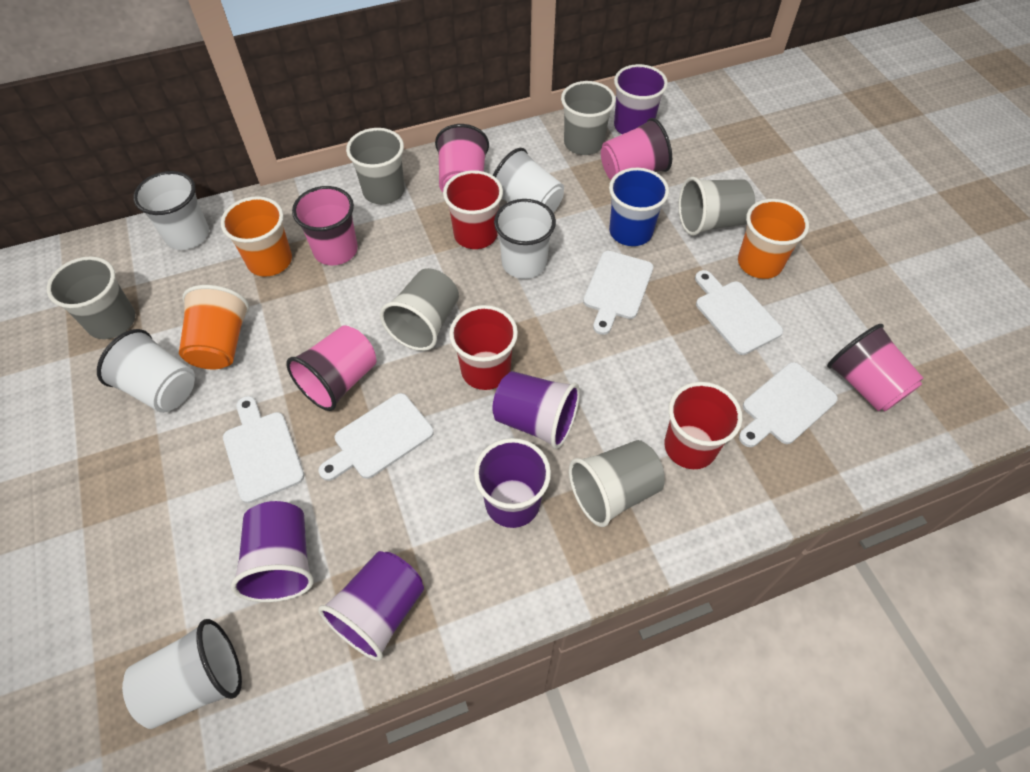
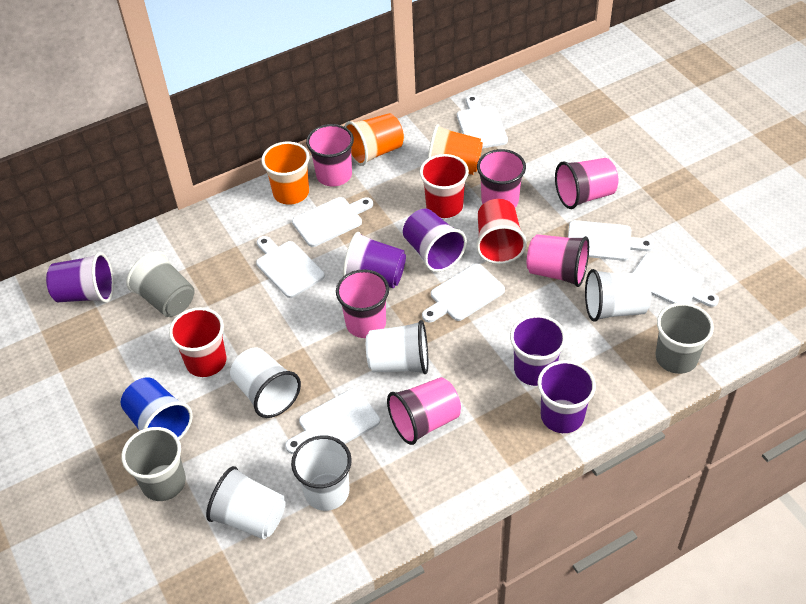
grey cup: 6 -> 3
pink cup: 5 -> 6
white cutting board: 5 -> 7

